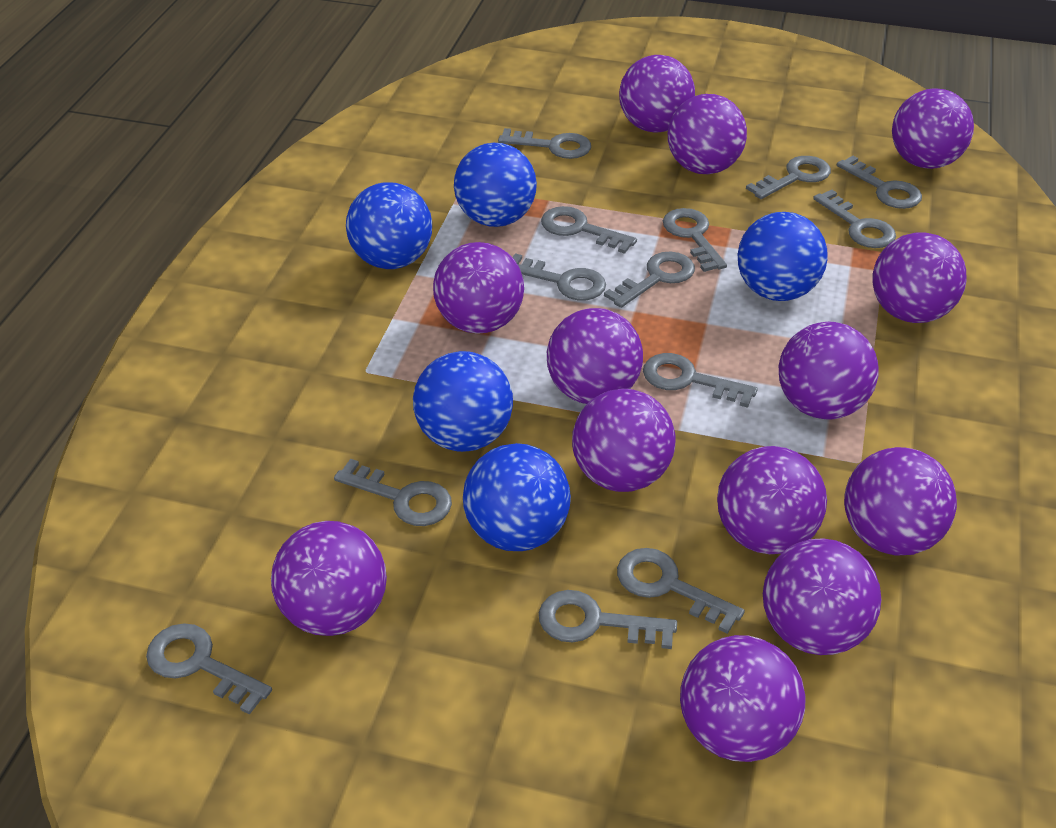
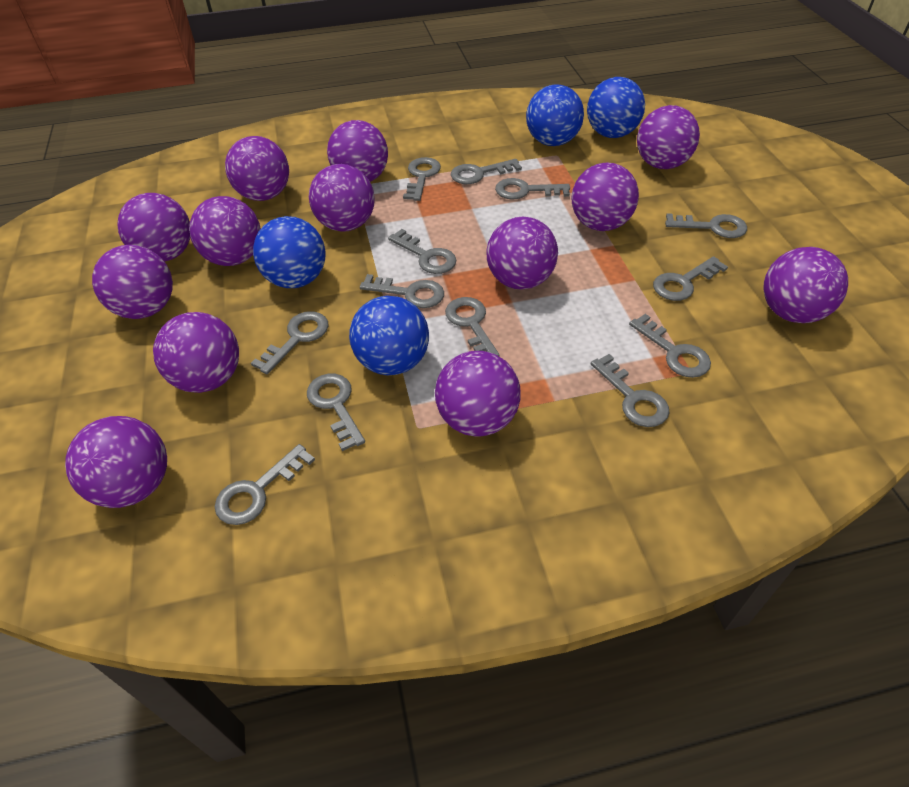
blue ball: 5 -> 4

